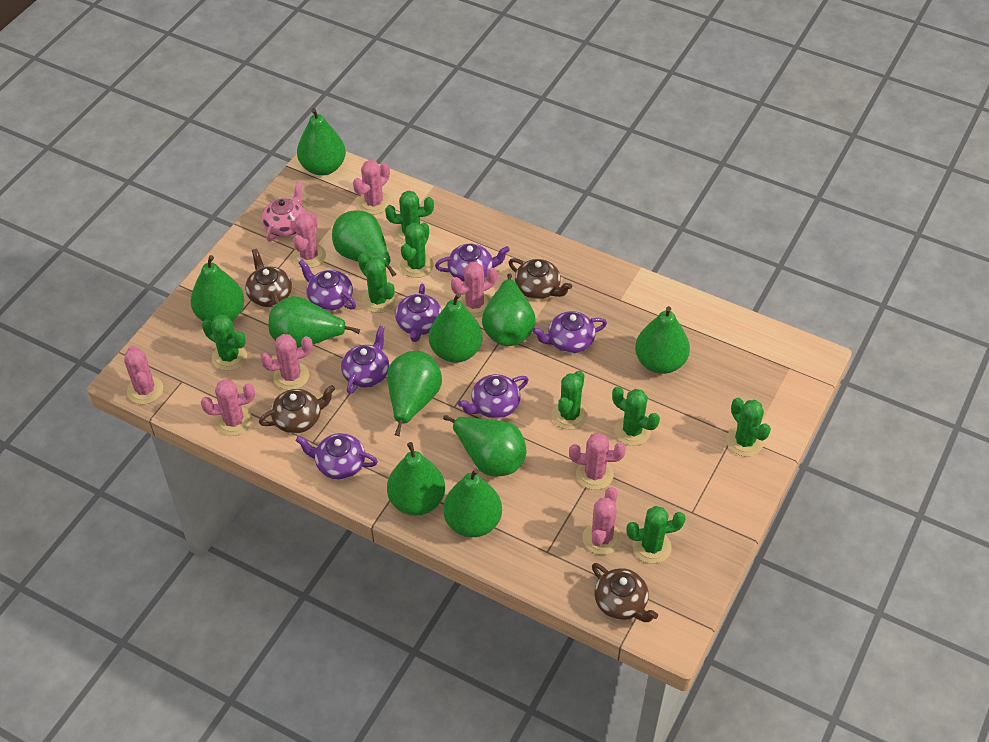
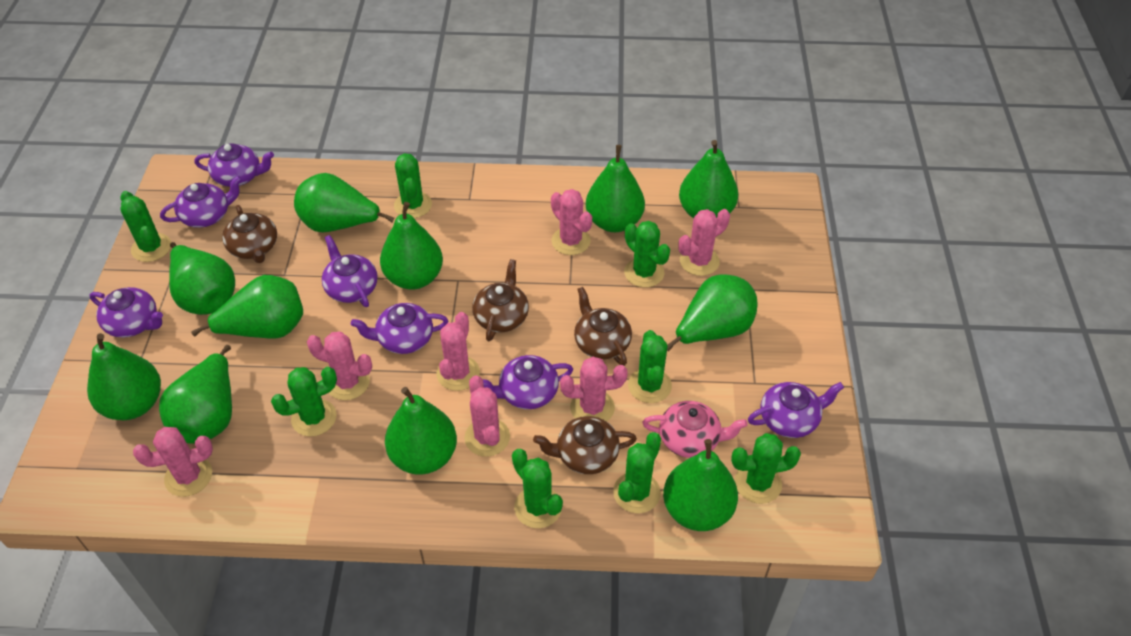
pink cactus: 8 -> 7

